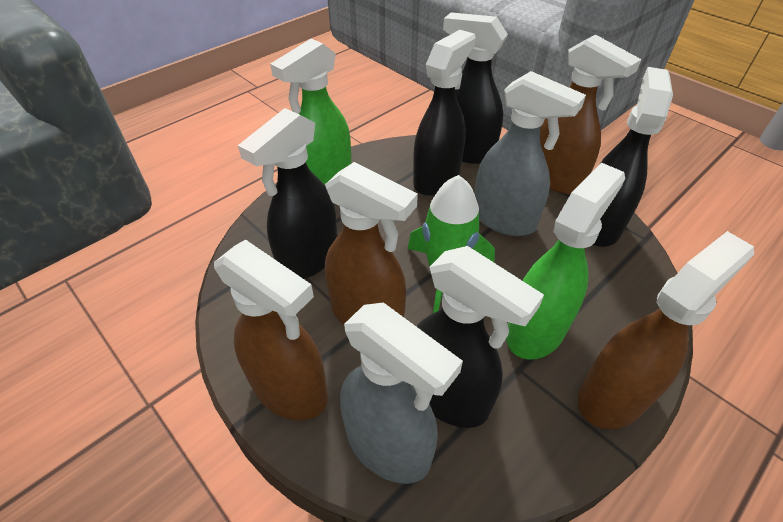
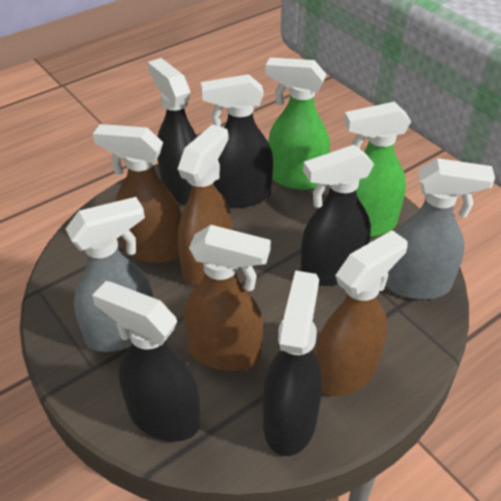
green rocket: 1 -> 0

